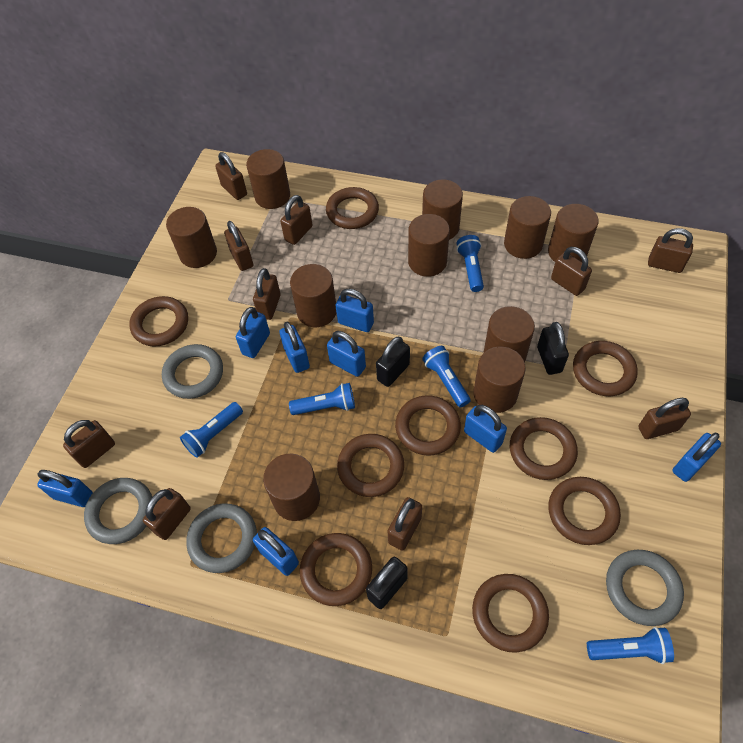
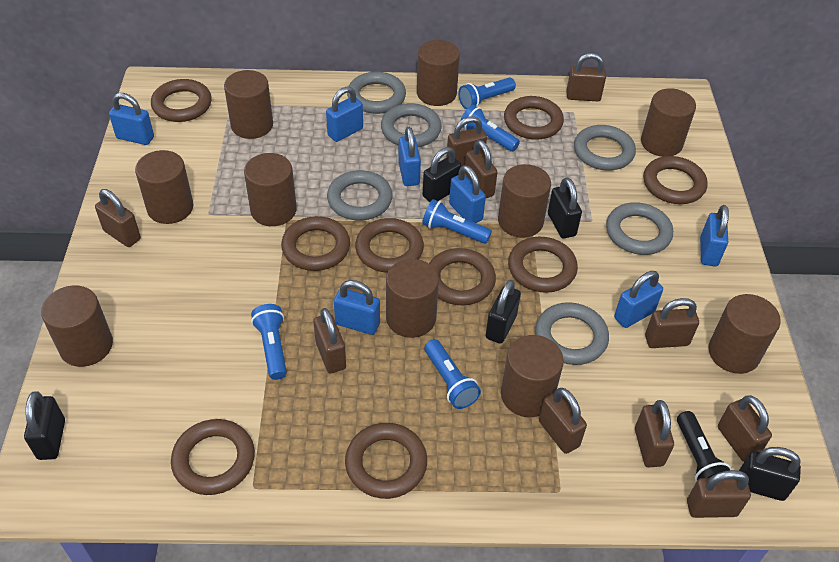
black flashlight: 0 -> 1
black padlock: 3 -> 5
blue padlock: 8 -> 7
grey ring: 4 -> 6

